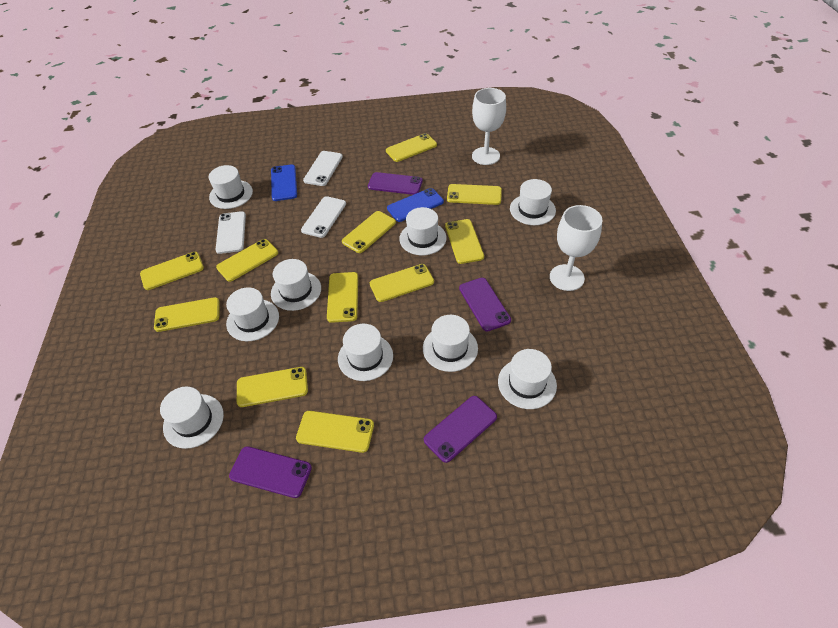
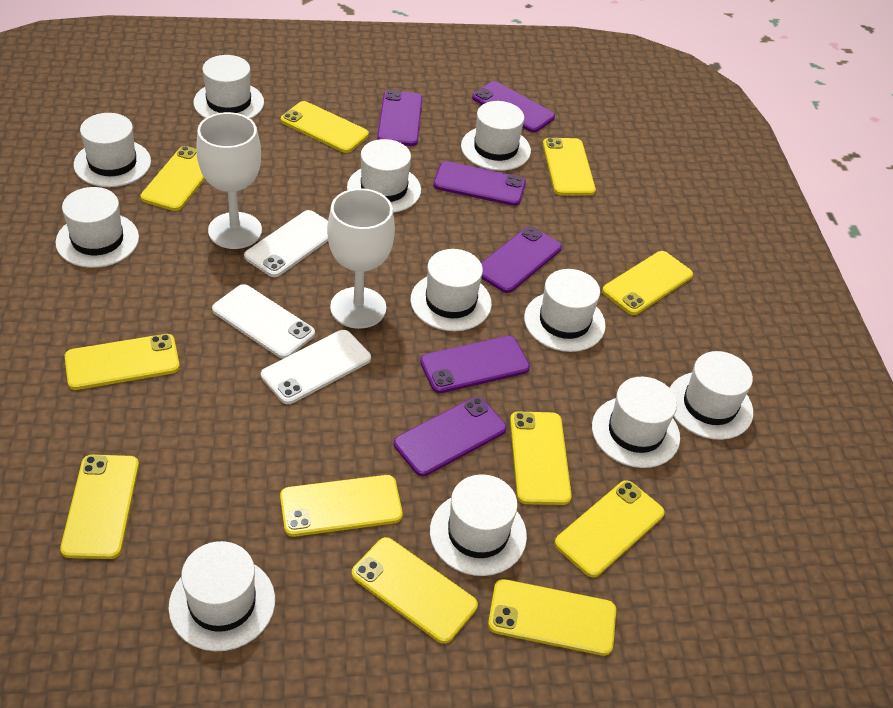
blue phone: 2 -> 0
purple phone: 4 -> 6
white hat: 9 -> 11

